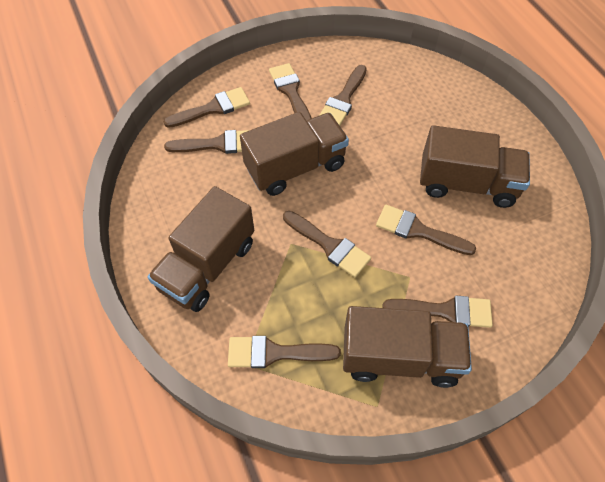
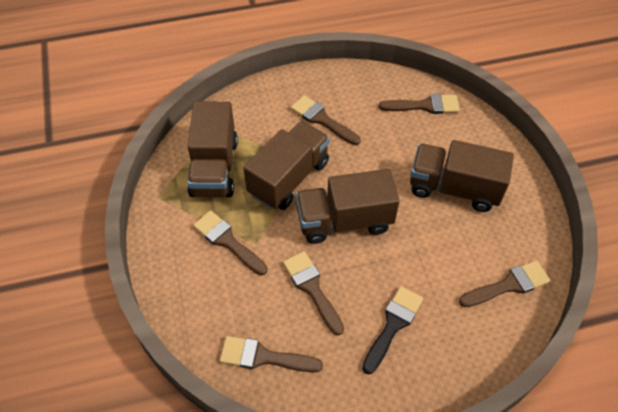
black brush: 0 -> 1
brown brush: 8 -> 6

